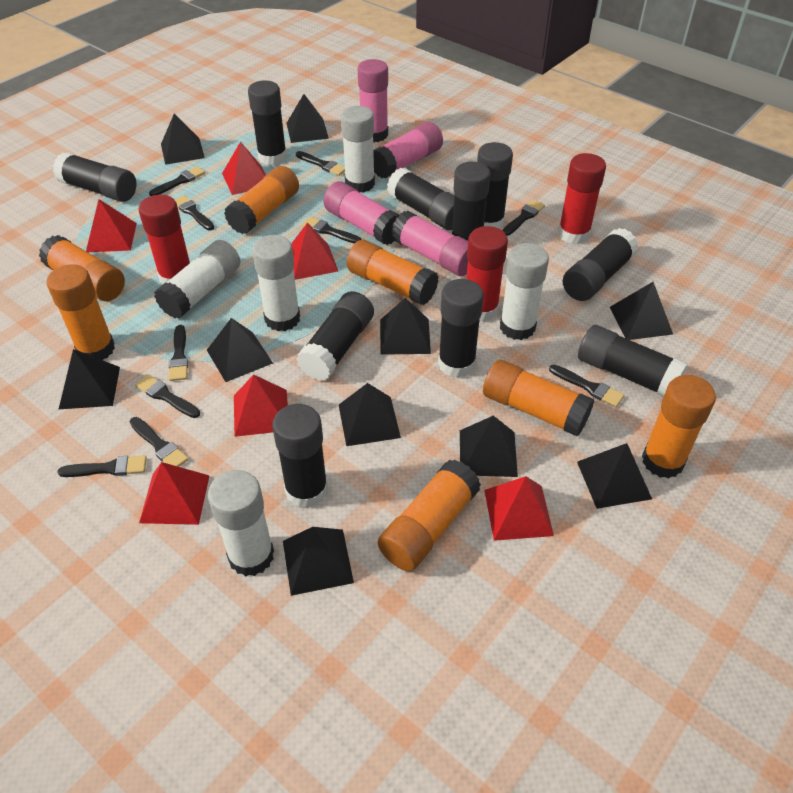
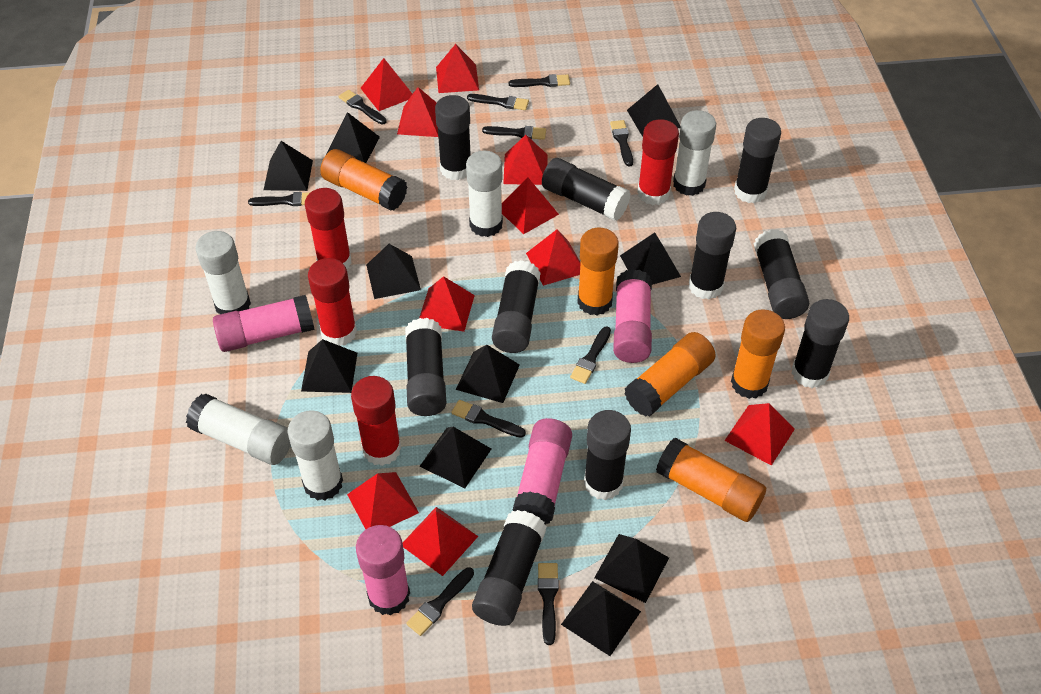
orange glue stick: 7 -> 5
red glue stick: 3 -> 4
red pyramid: 6 -> 10

